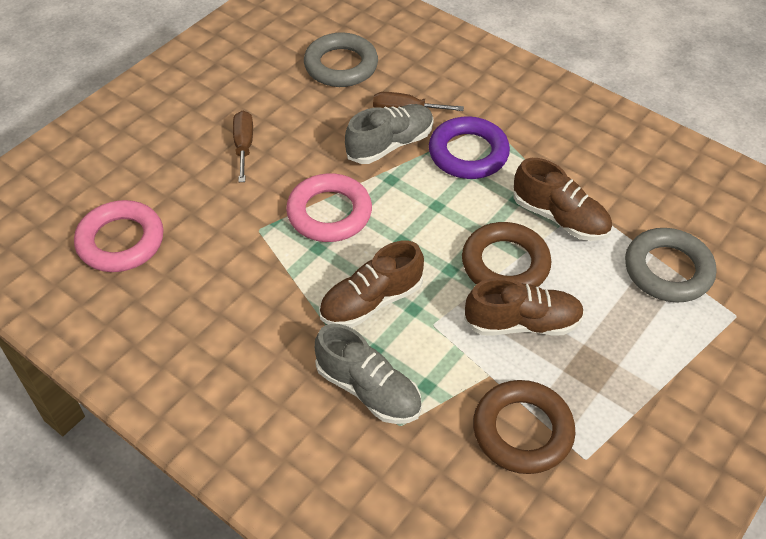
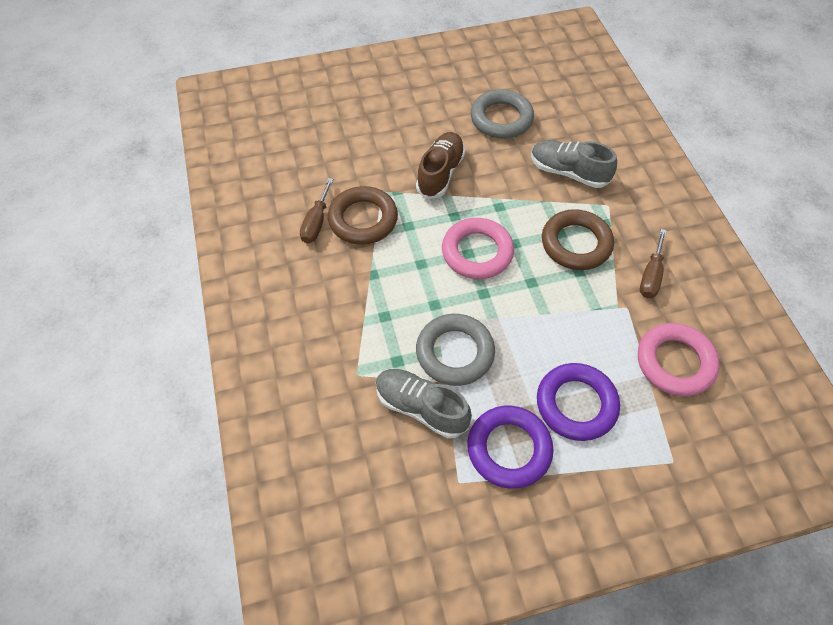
brown shoe: 3 -> 1
purple ring: 1 -> 2

